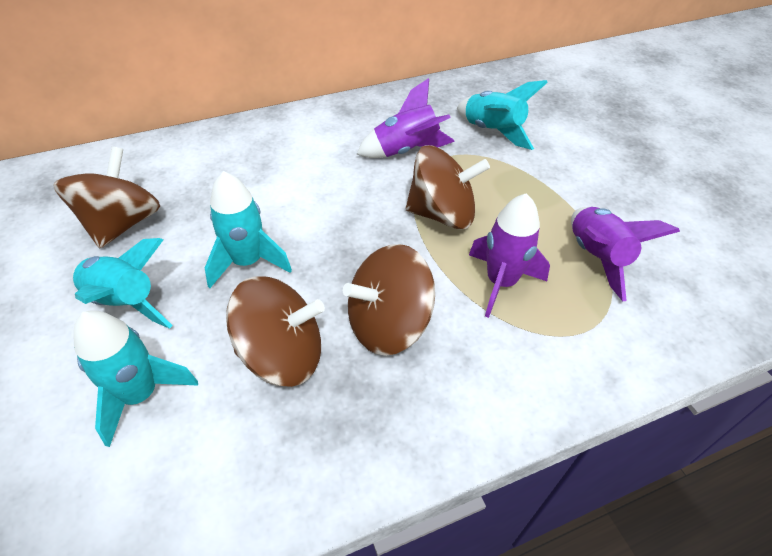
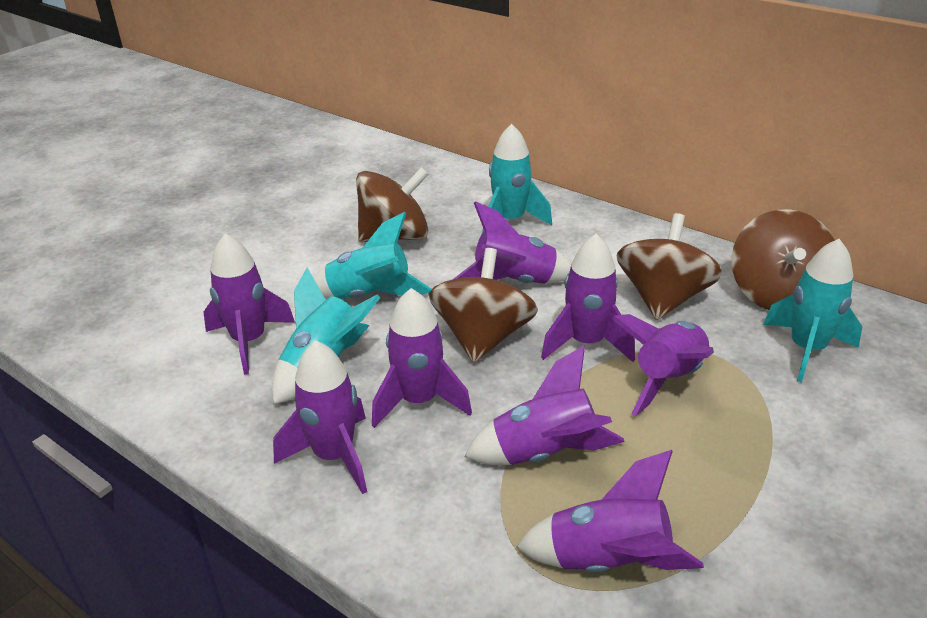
purple rocket: 3 -> 8

